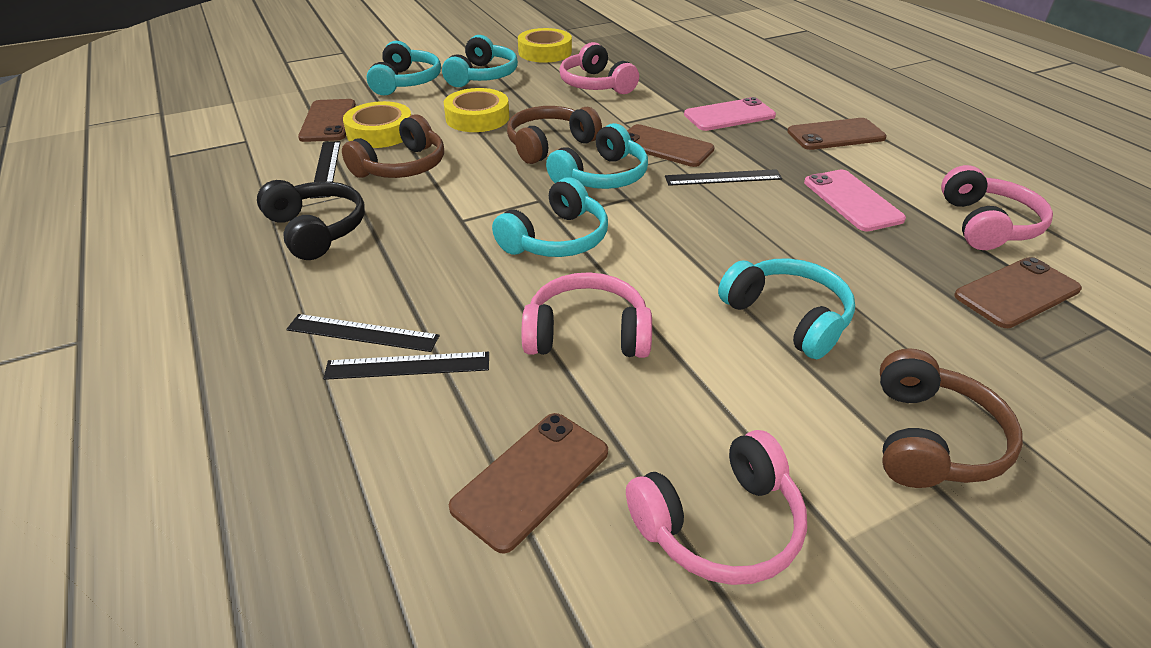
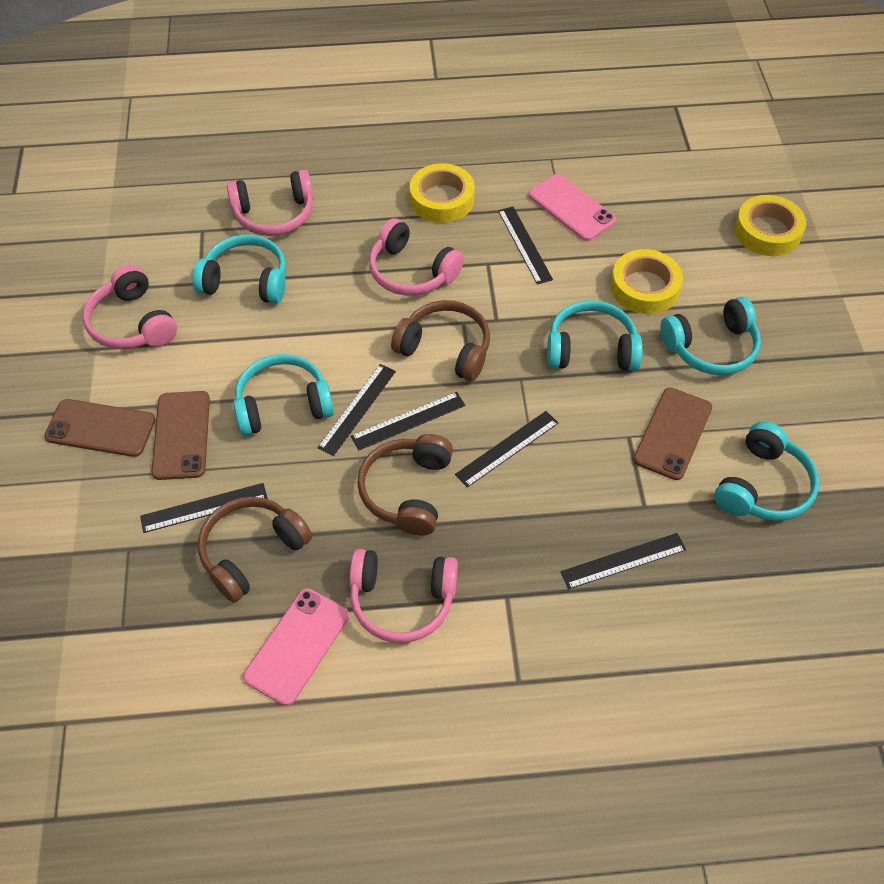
black headphones: 1 -> 0
black ruler: 4 -> 6
brown phone: 5 -> 3

